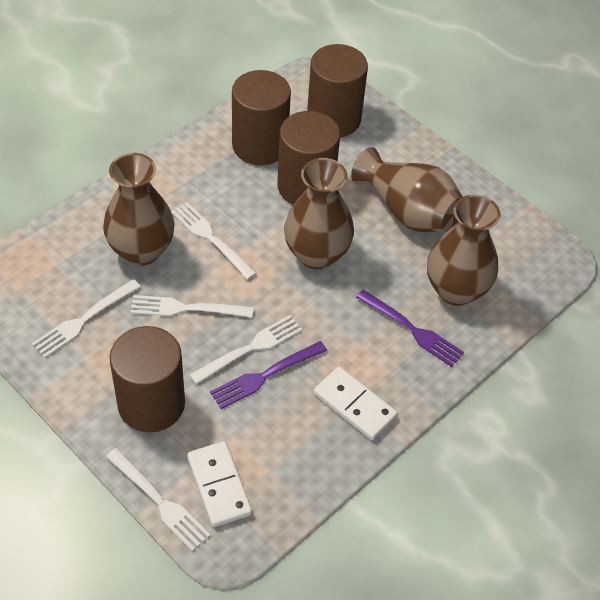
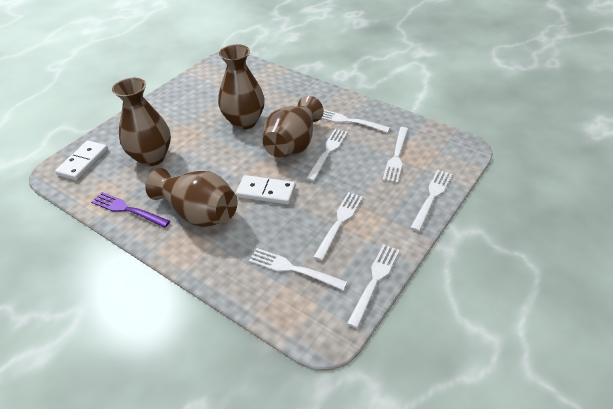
brown cylinder: 4 -> 0
purple fork: 2 -> 1
white fork: 5 -> 7

